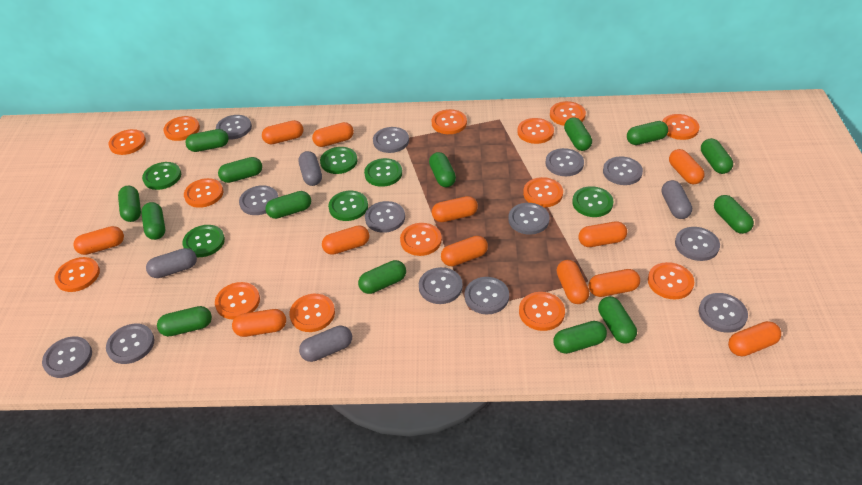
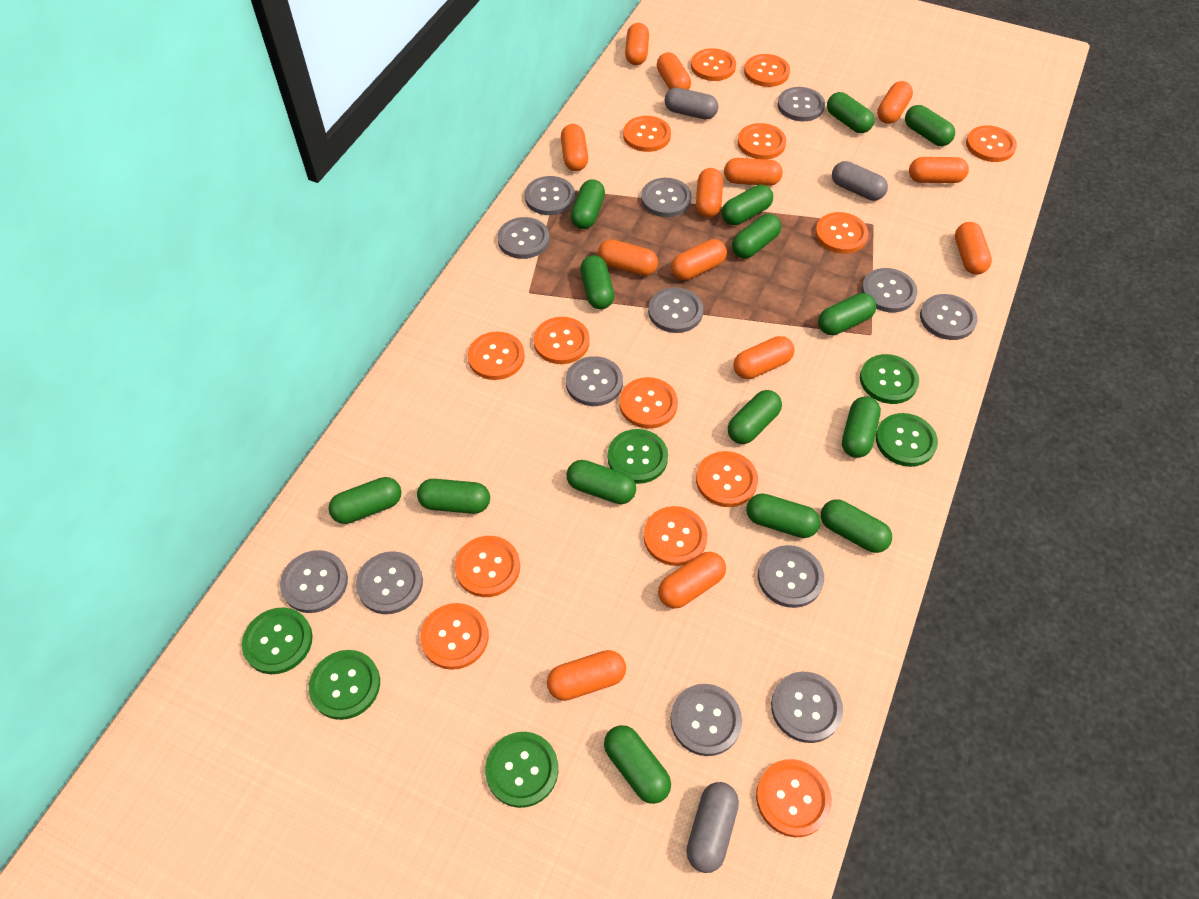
green capsule: 14 -> 15
grey capsule: 4 -> 3
orange capsule: 12 -> 13

